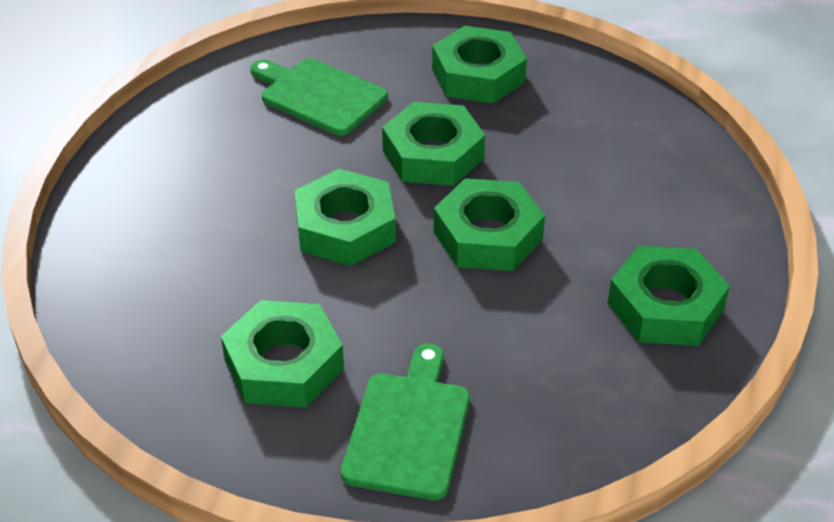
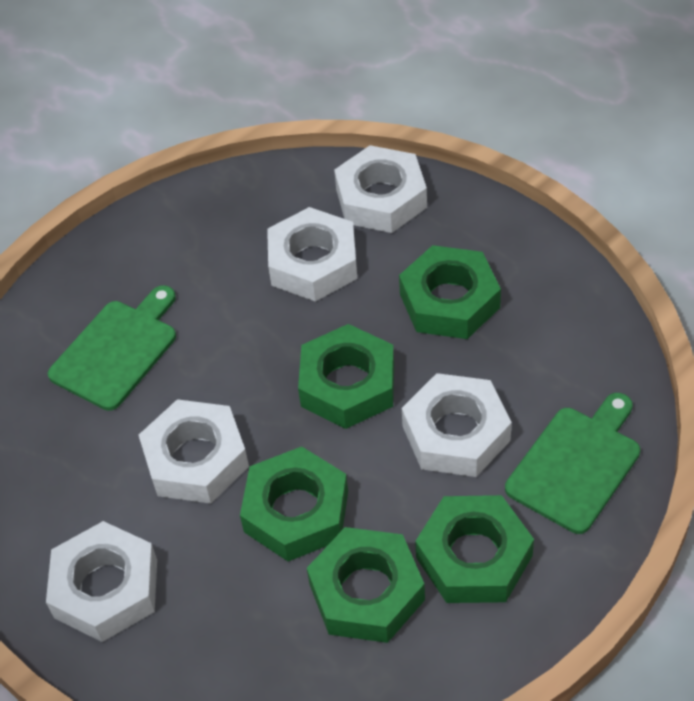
green nut: 6 -> 5
white nut: 0 -> 5

